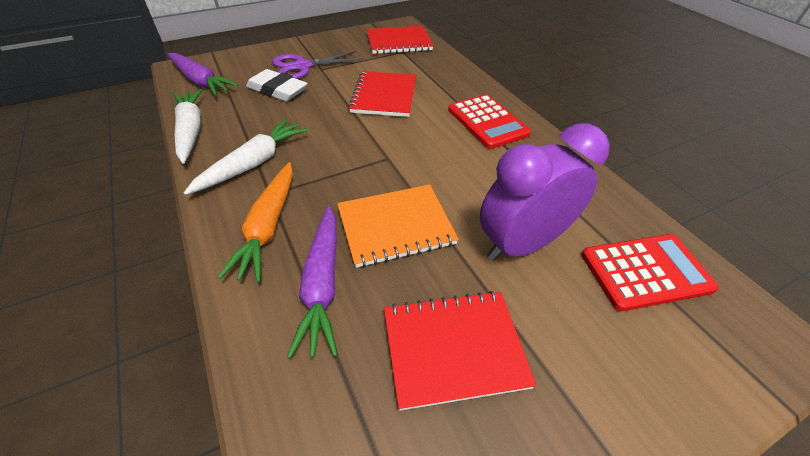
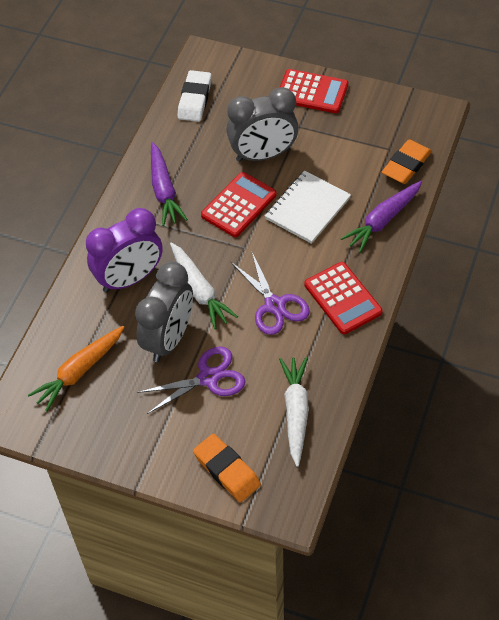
grey clock: 0 -> 2
orange eraser: 0 -> 2
orange notebook: 1 -> 0
purple scissors: 1 -> 2
red calculator: 2 -> 3
red notebook: 3 -> 0
white notebook: 0 -> 1

